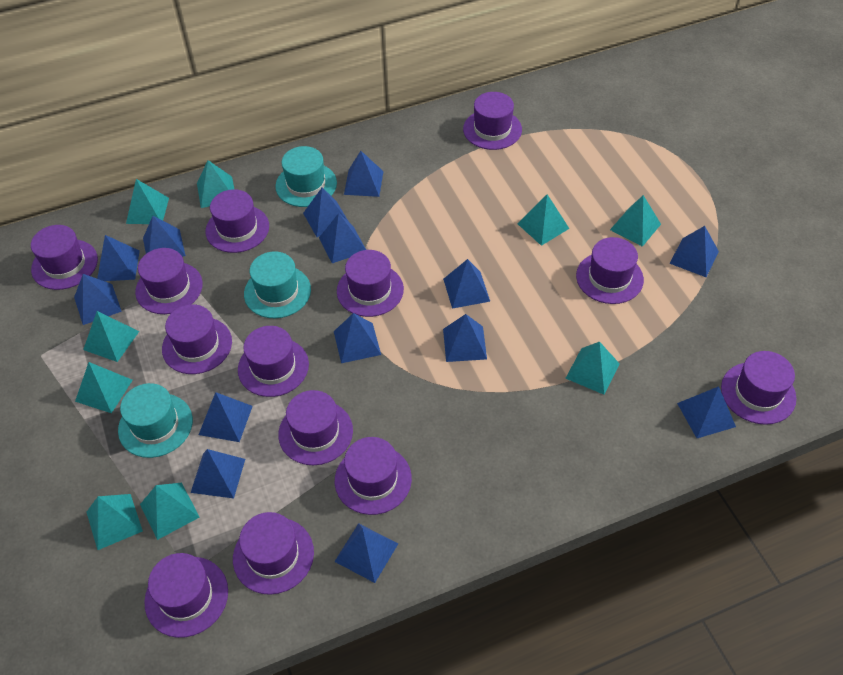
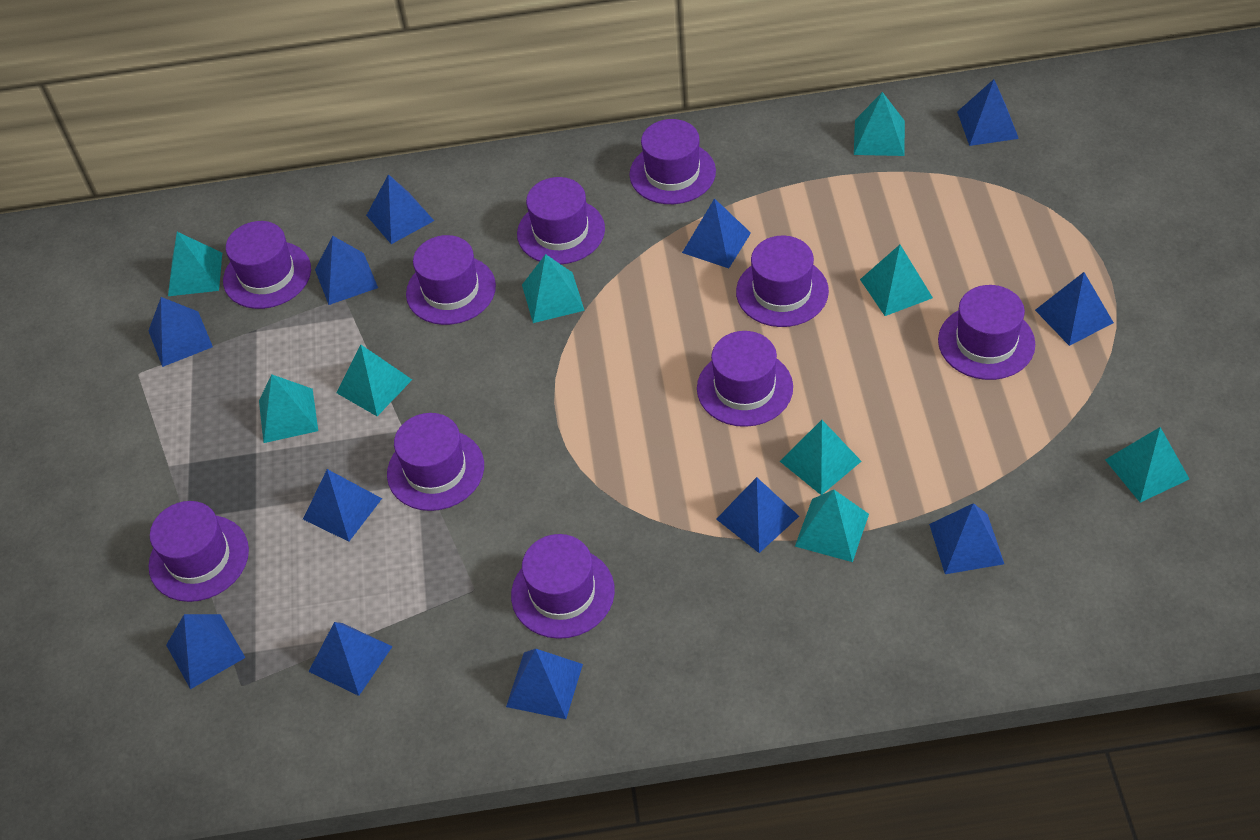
blue pyramid: 14 -> 12
purple hat: 13 -> 10
turquoise hat: 3 -> 0

